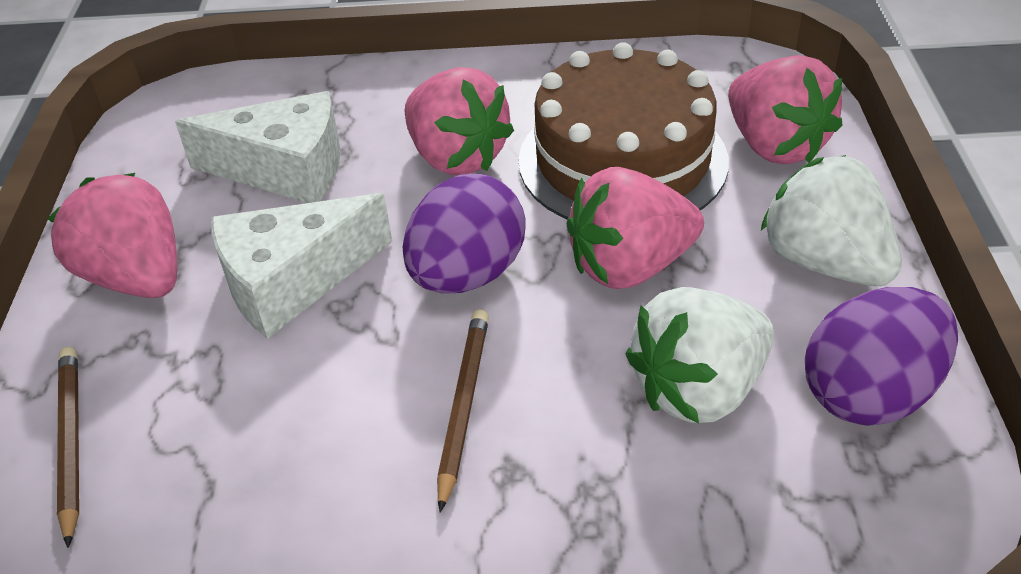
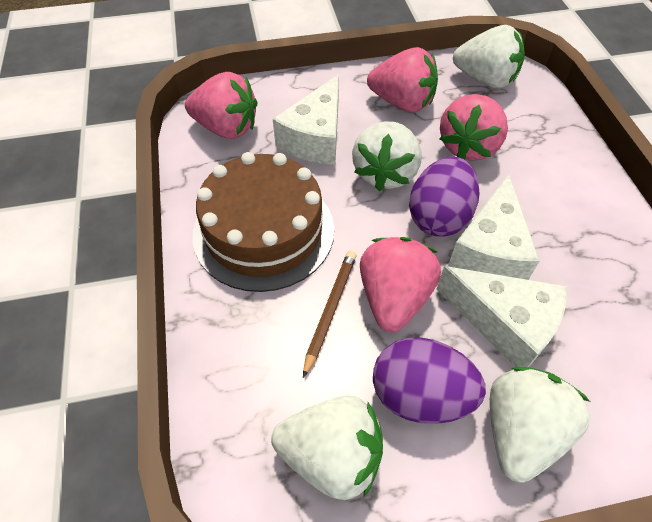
brown pencil: 2 -> 1
white cheese: 2 -> 3
white strawberry: 2 -> 4

